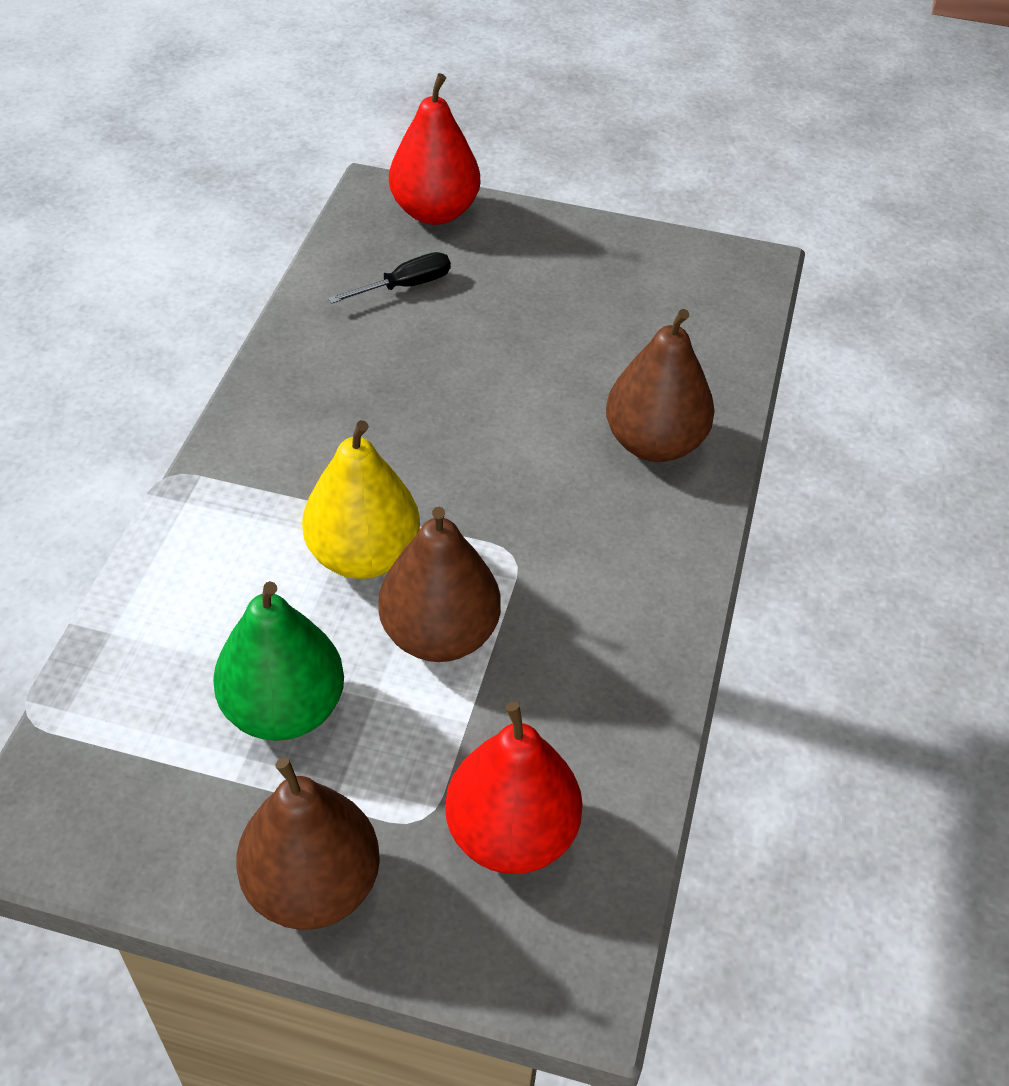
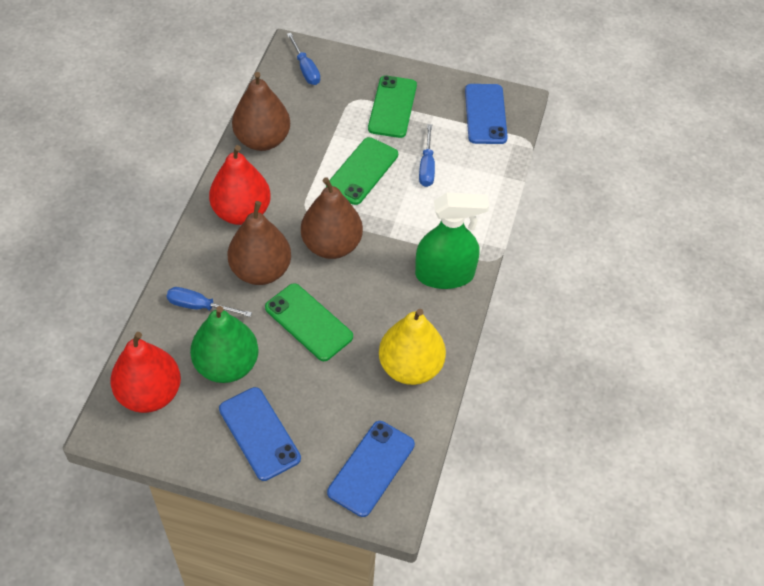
black screwdriver: 1 -> 0
blue phone: 0 -> 3
blue screwdriver: 0 -> 3
green phone: 0 -> 3
green spray bottle: 0 -> 1

